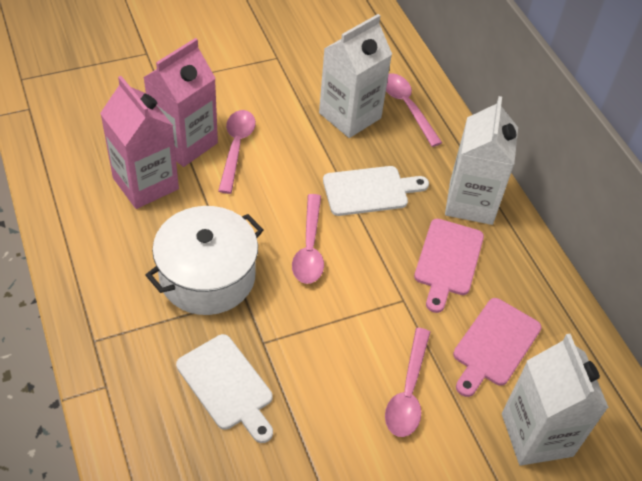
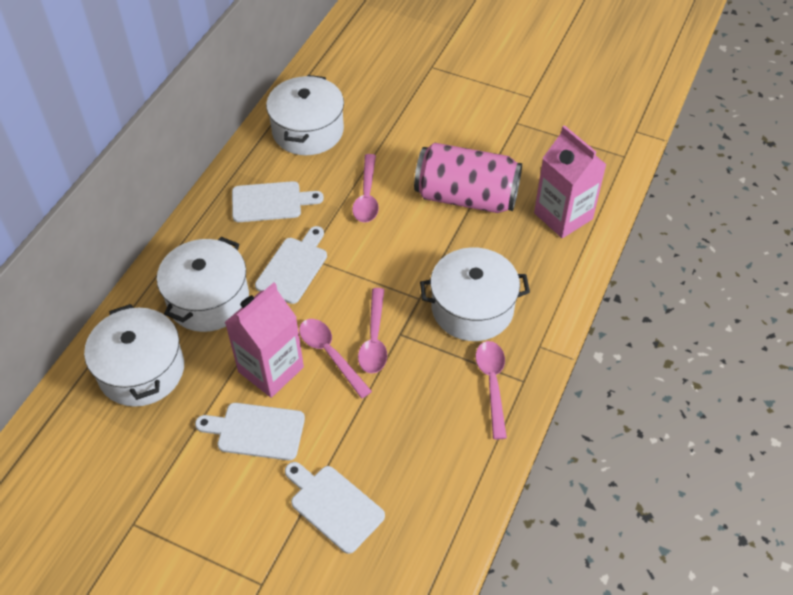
pink can: 0 -> 1
pink cutting board: 2 -> 0
white carton: 3 -> 0
white cutting board: 2 -> 4
white pot: 1 -> 4

